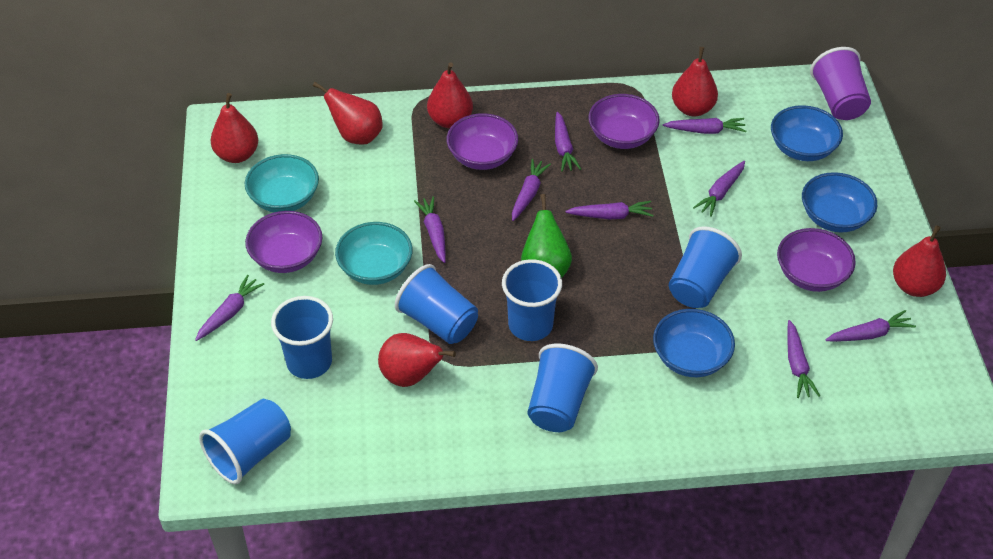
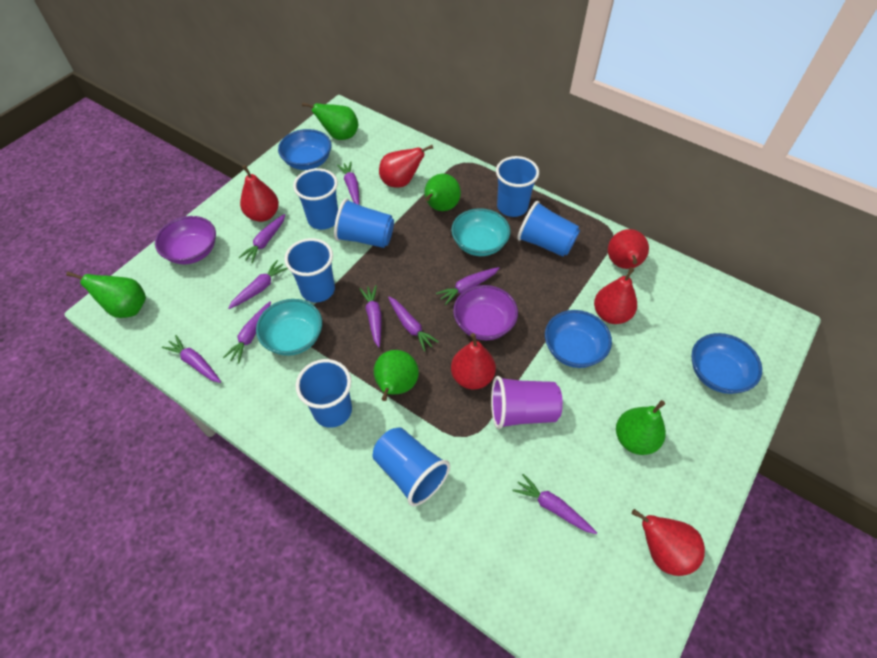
blue cup: 6 -> 7
green pear: 1 -> 5
purple bowl: 4 -> 2

